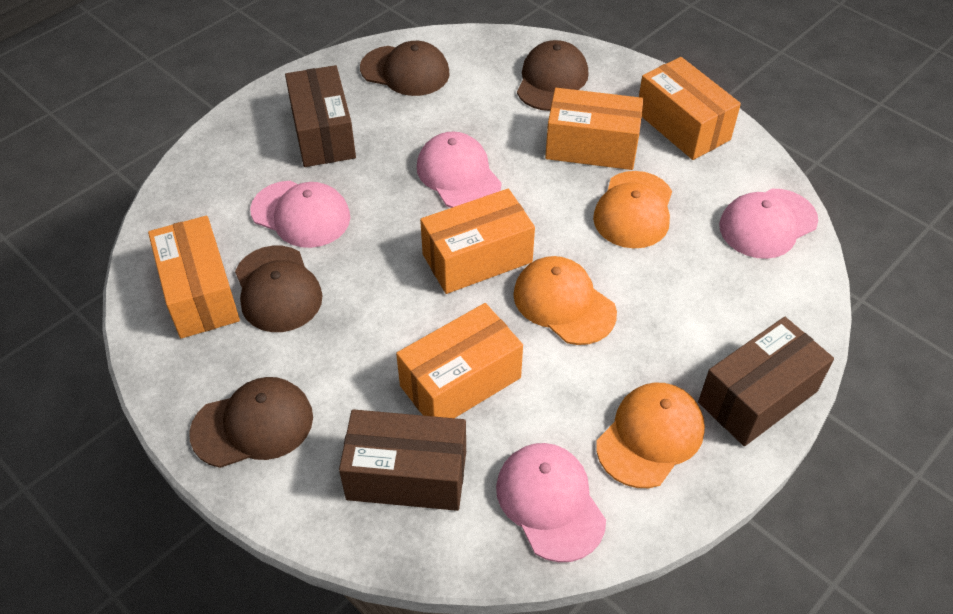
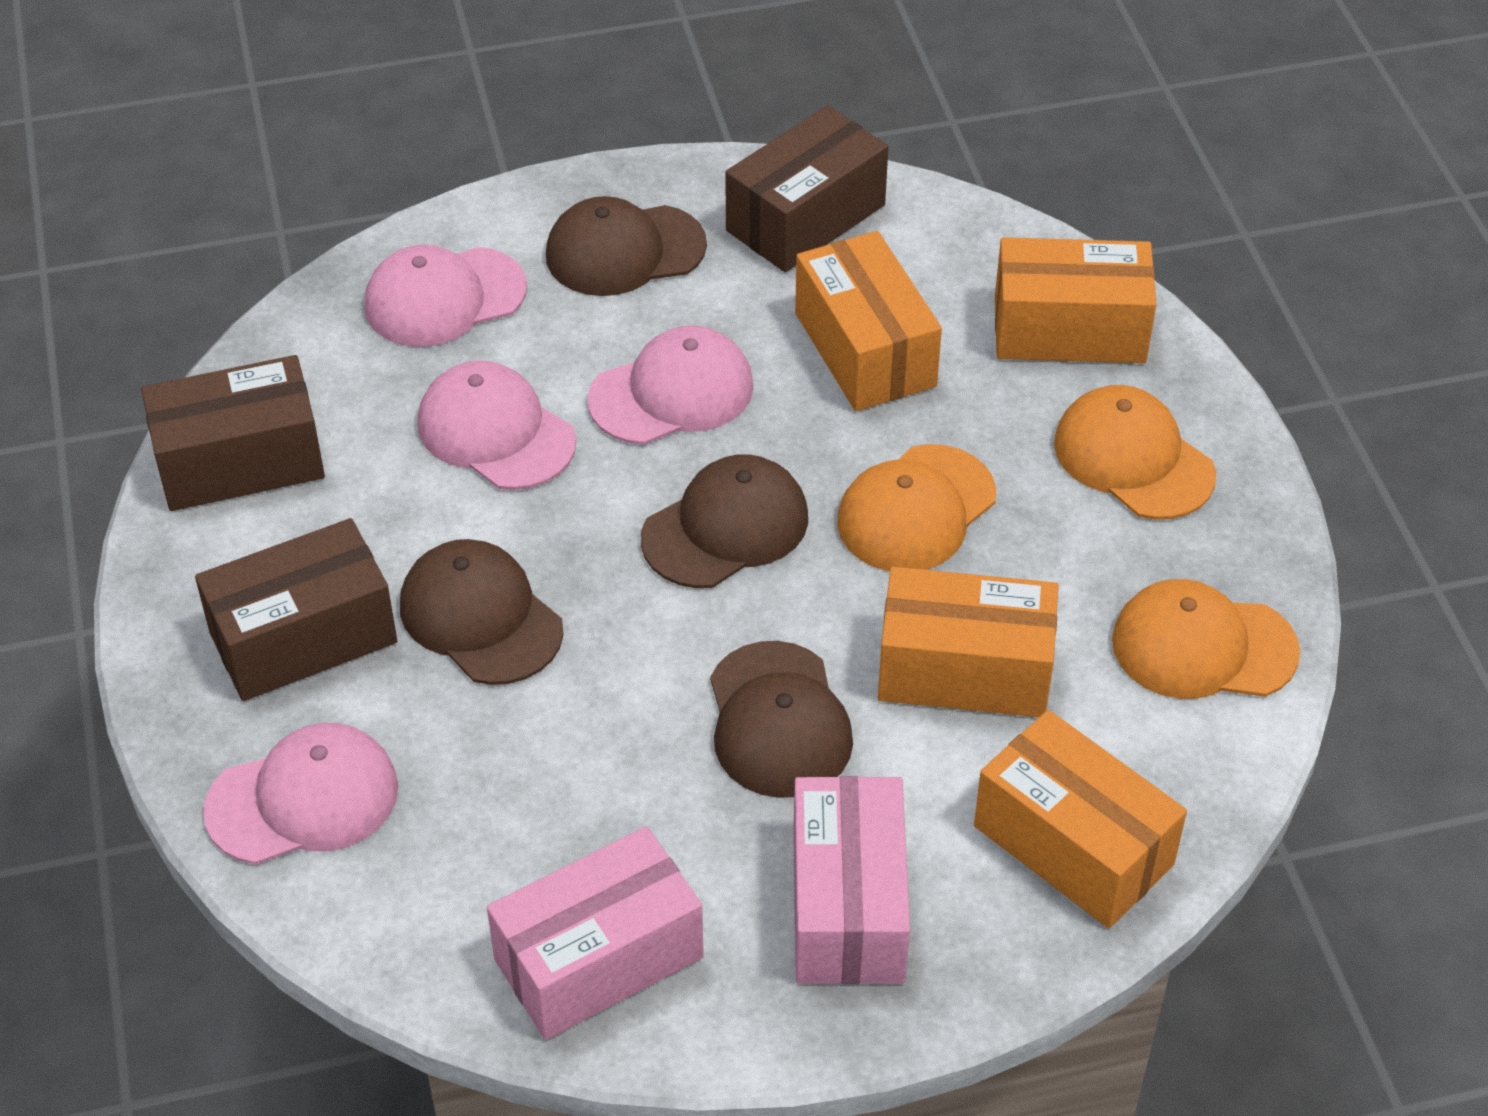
orange box: 5 -> 4
pink box: 0 -> 2

